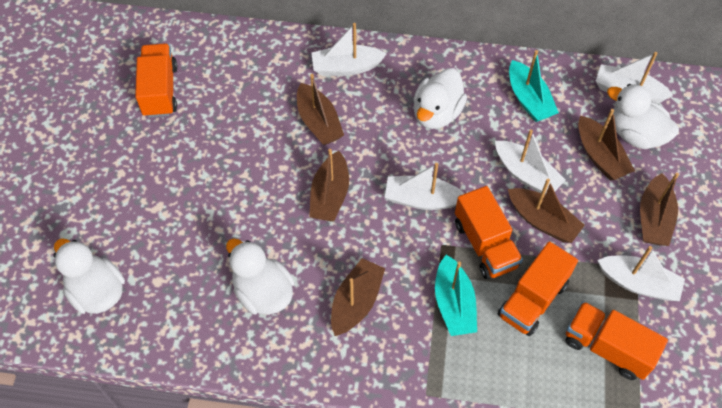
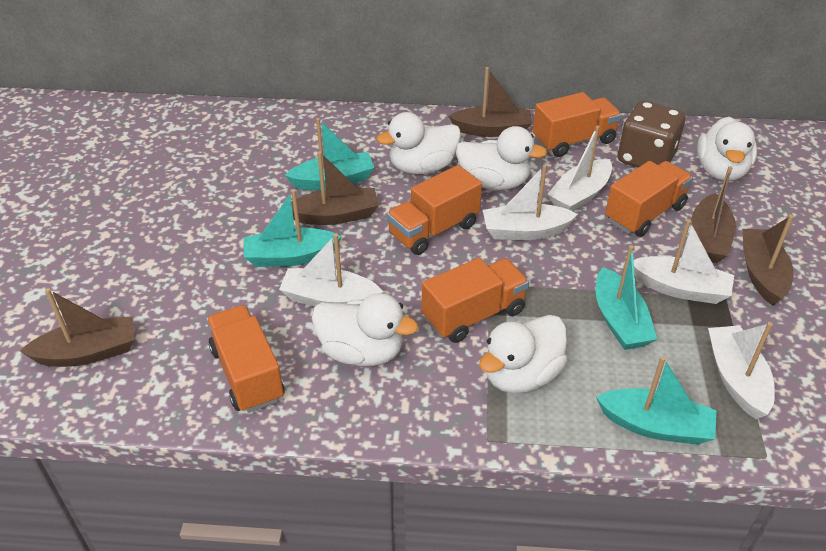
brown boat: 6 -> 5
brown dice: 0 -> 1
orange truck: 4 -> 5
turquoise boat: 2 -> 4
white duck: 4 -> 5

